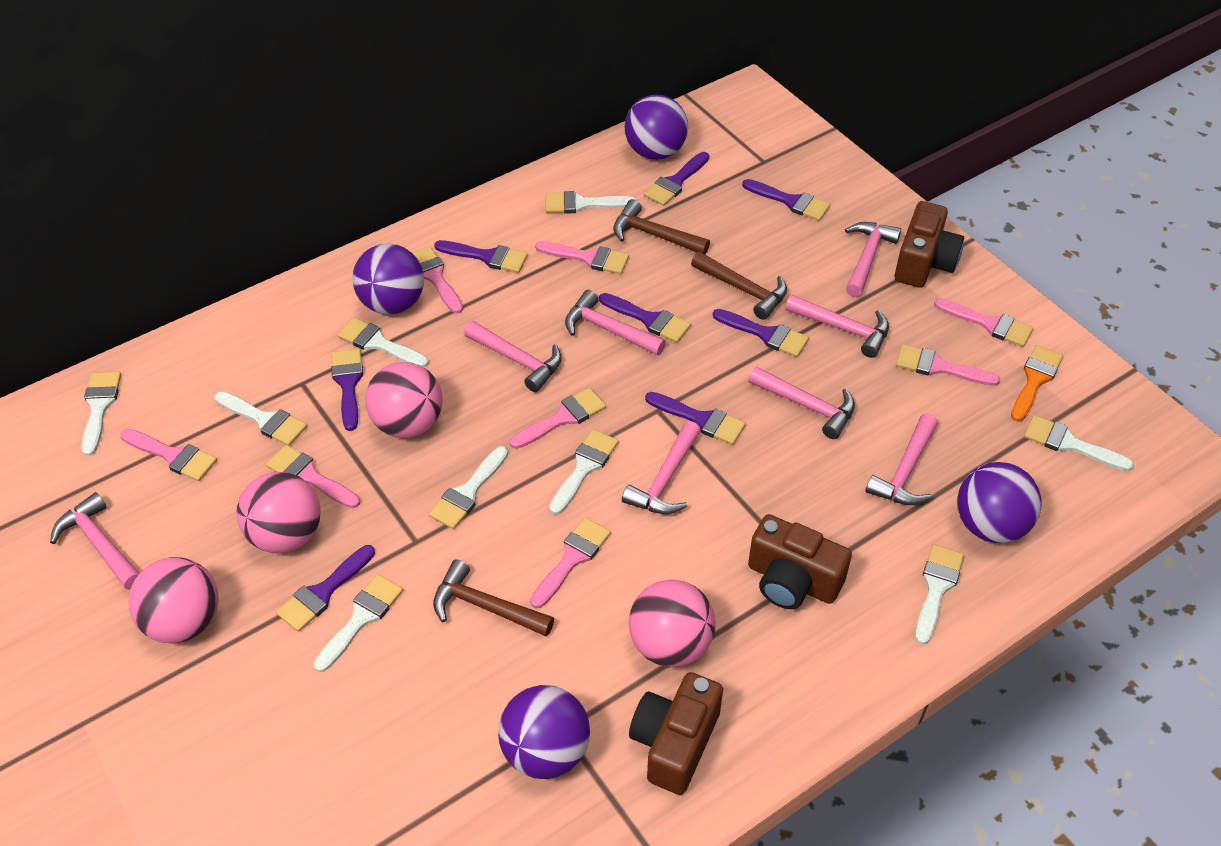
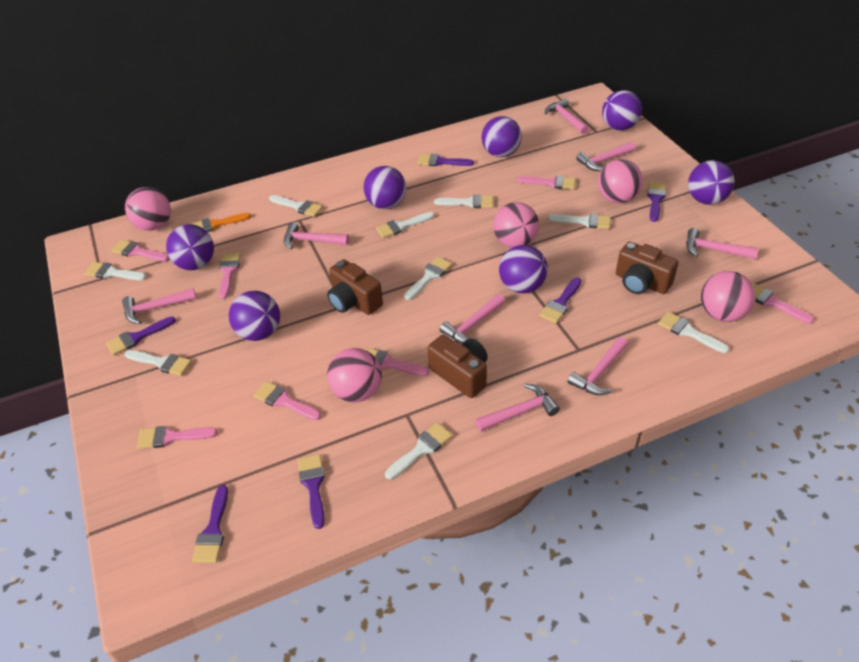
brown hammer: 3 -> 0
pink ball: 4 -> 5
pink brush: 8 -> 7
purple ball: 4 -> 7
purple brush: 8 -> 6

